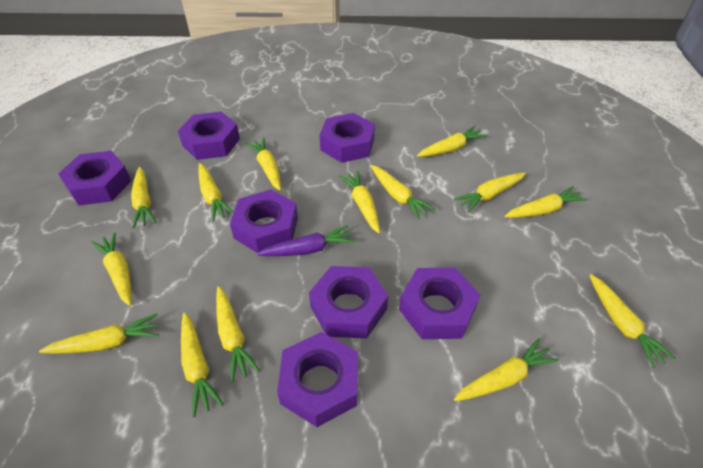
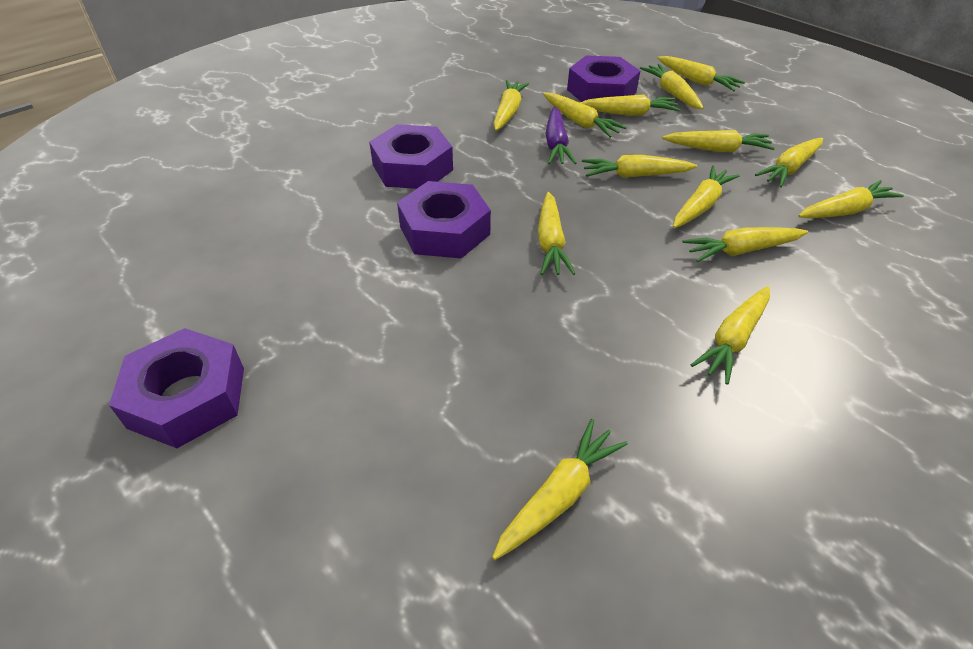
purple nut: 7 -> 4

